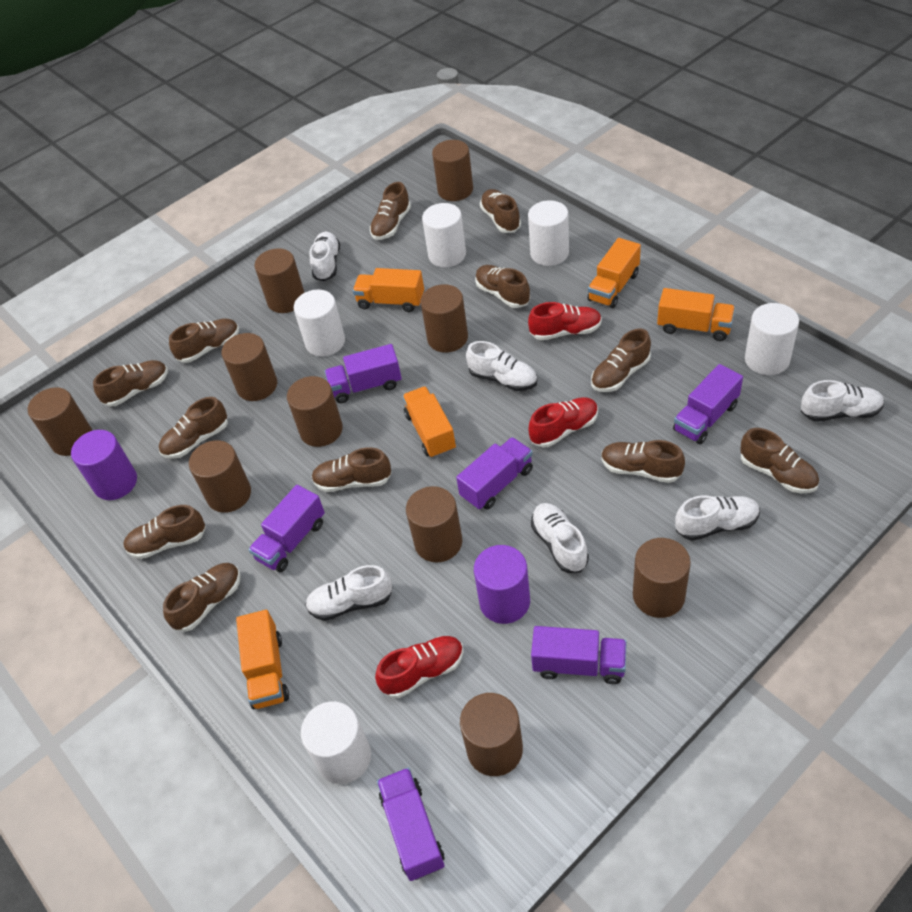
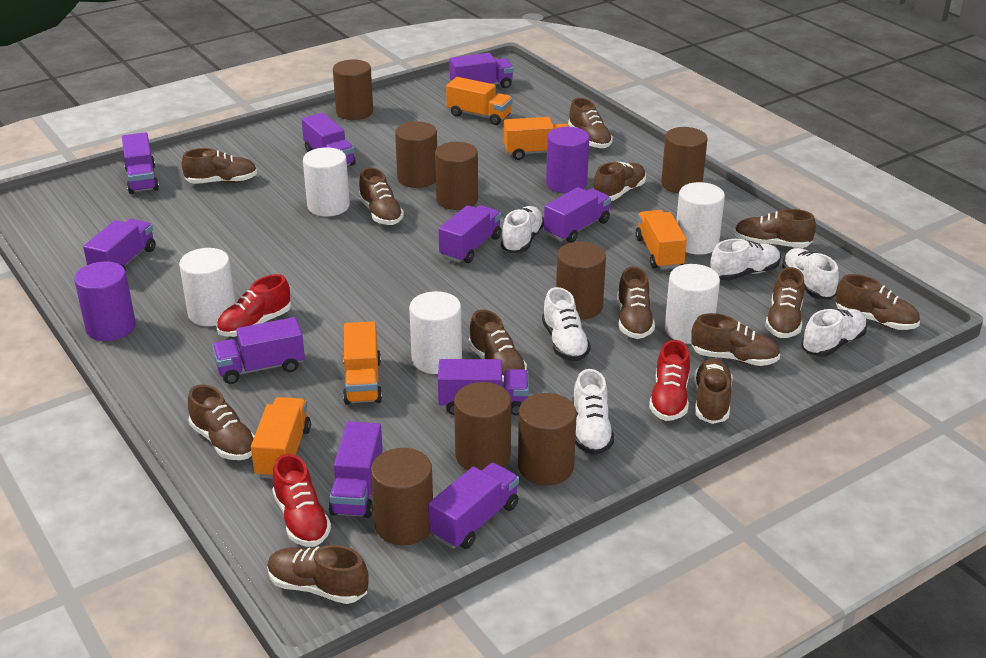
brown cylinder: 10 -> 8
brown shoe: 12 -> 13
purple truck: 6 -> 10

